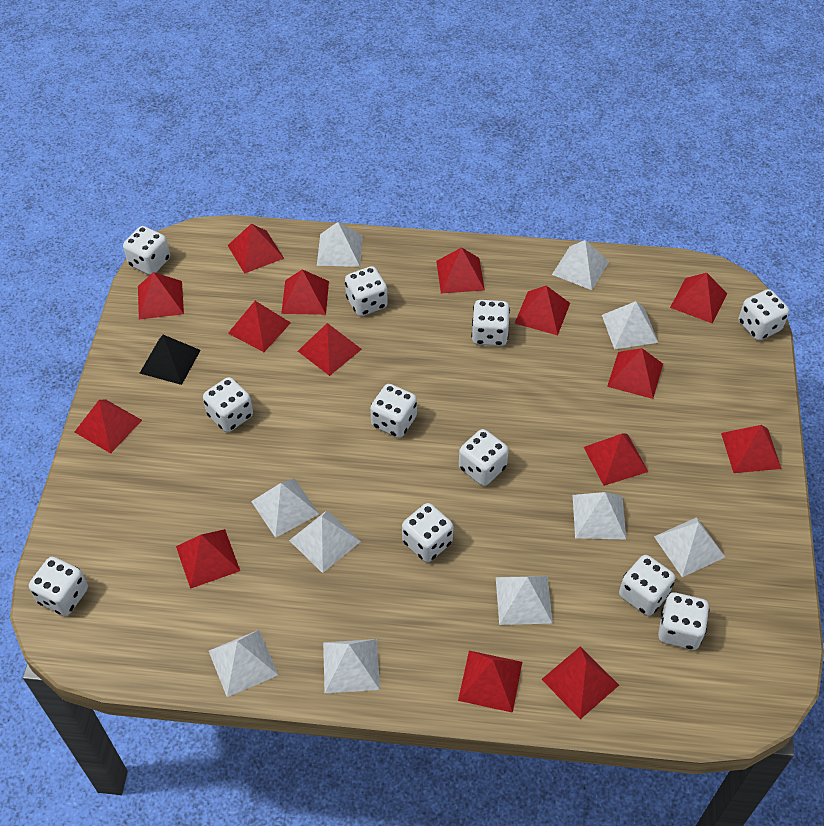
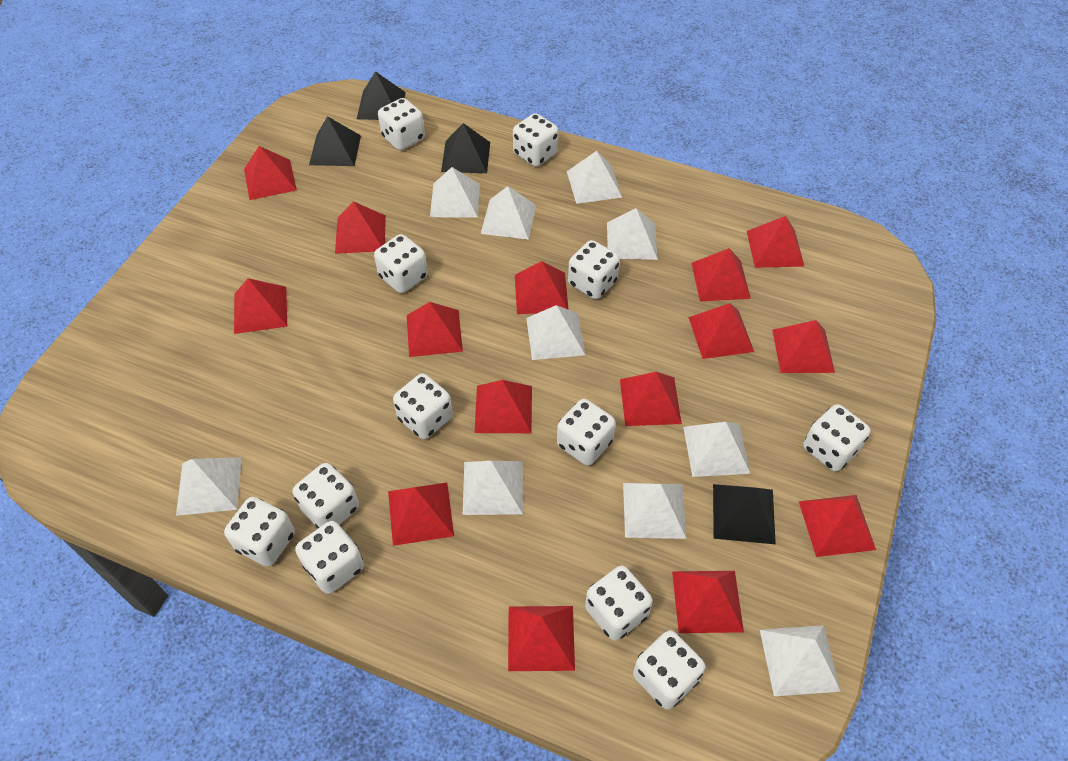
black pyramid: 1 -> 4
white dice: 11 -> 12

